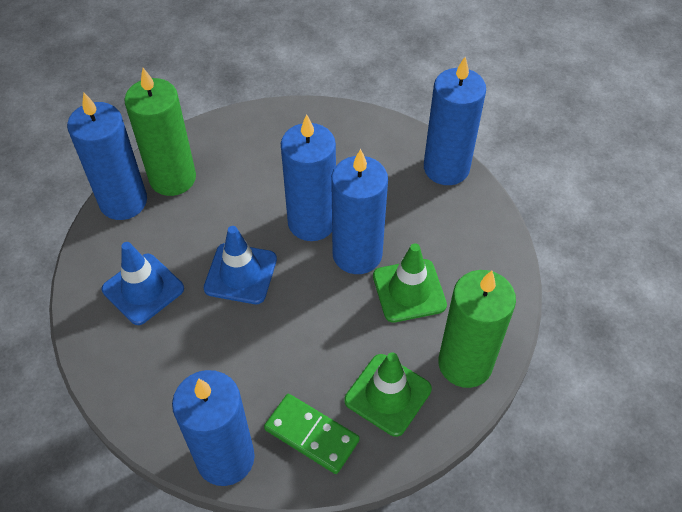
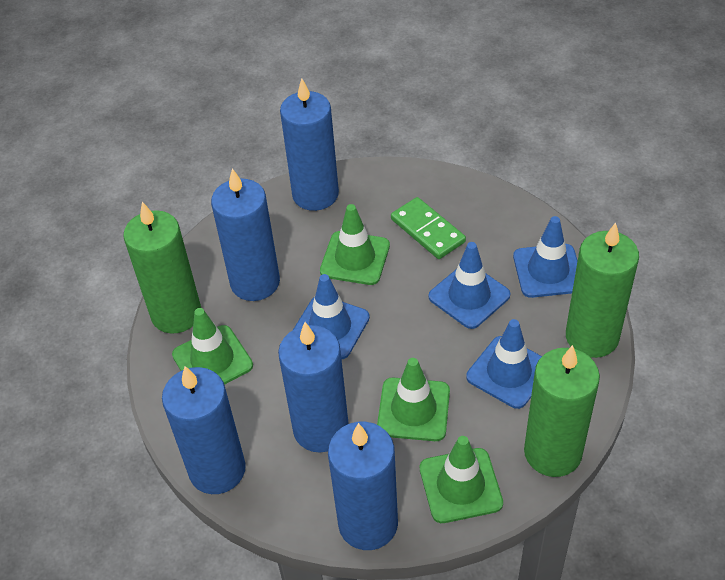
blue traffic cone: 2 -> 4
green candle: 2 -> 3
green traffic cone: 2 -> 4

